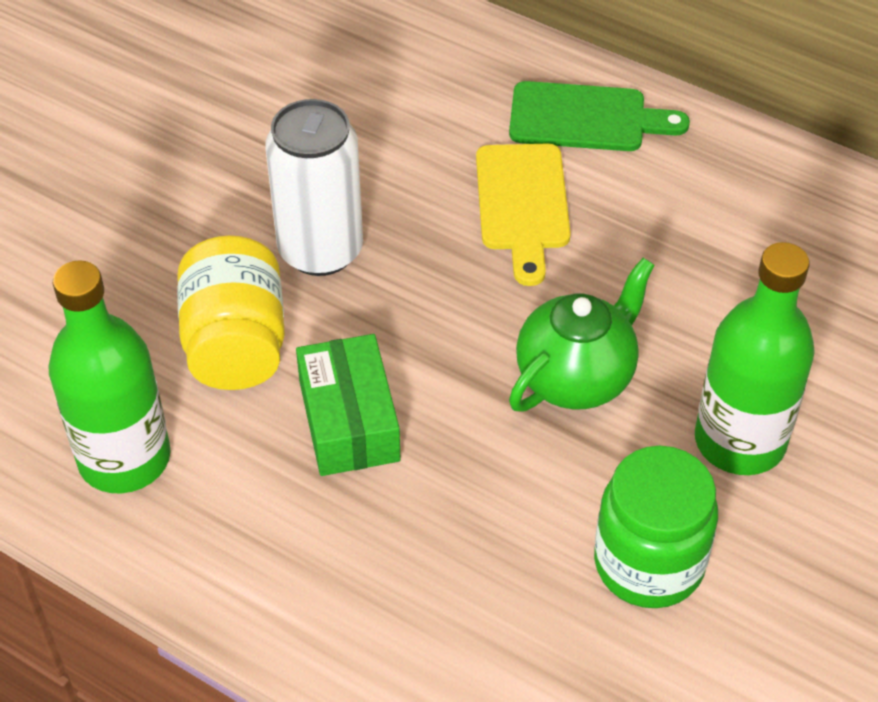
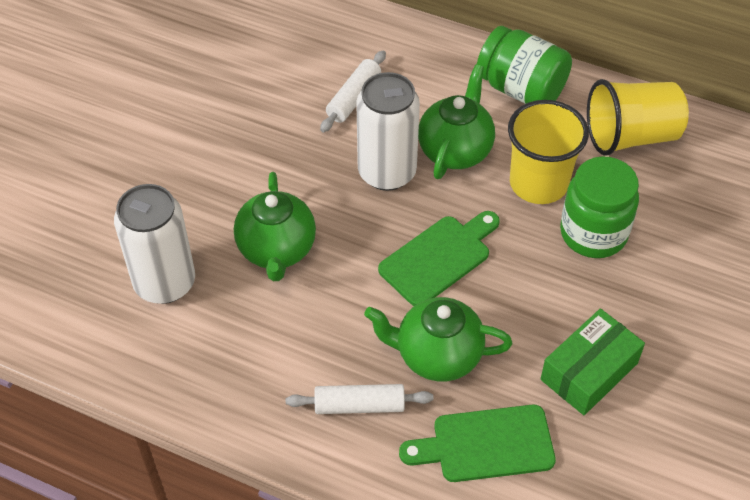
green bottle: 2 -> 0
green cutting board: 1 -> 2
green jar: 1 -> 2
green teapot: 1 -> 3
white can: 1 -> 2
white rolling pin: 0 -> 2
yellow cup: 0 -> 2
yellow cutting board: 1 -> 0
yellow jar: 1 -> 0

